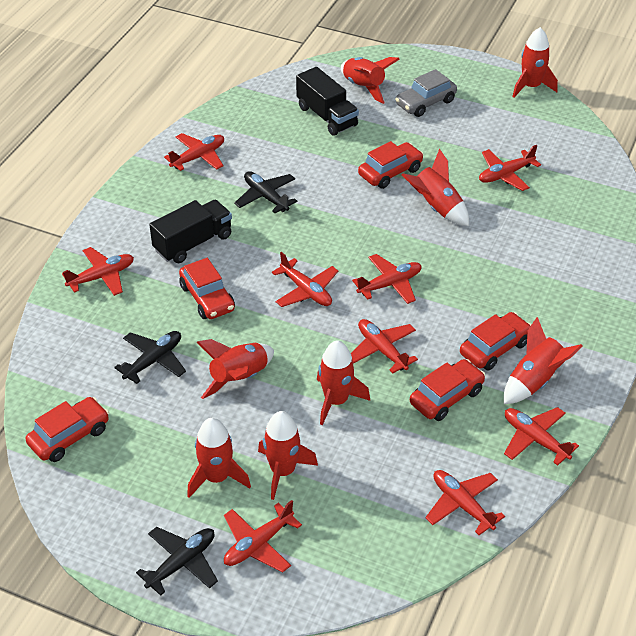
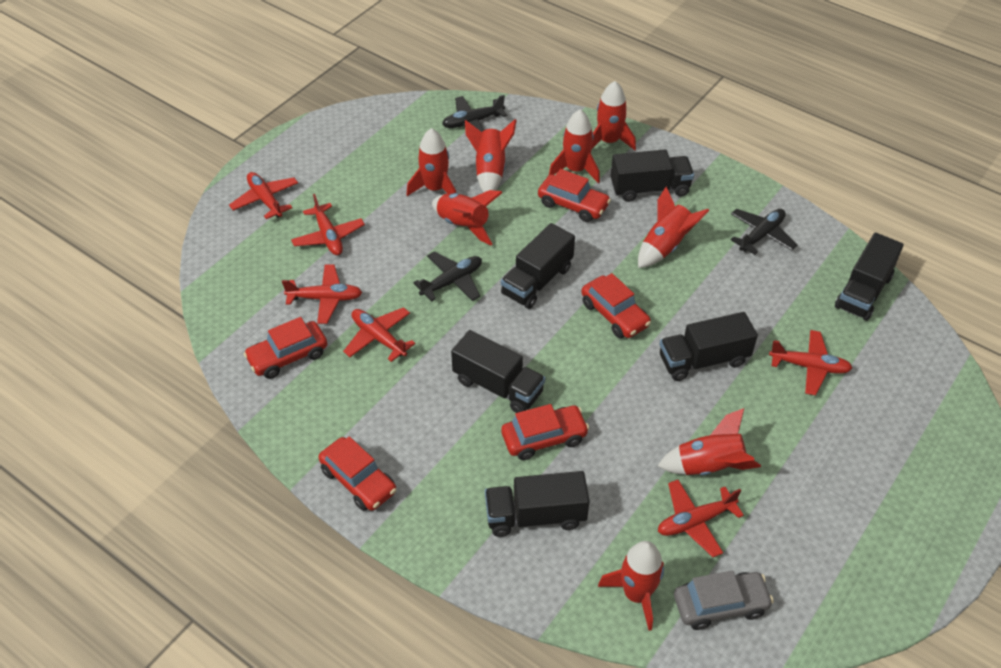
black truck: 2 -> 6
red plane: 9 -> 6

